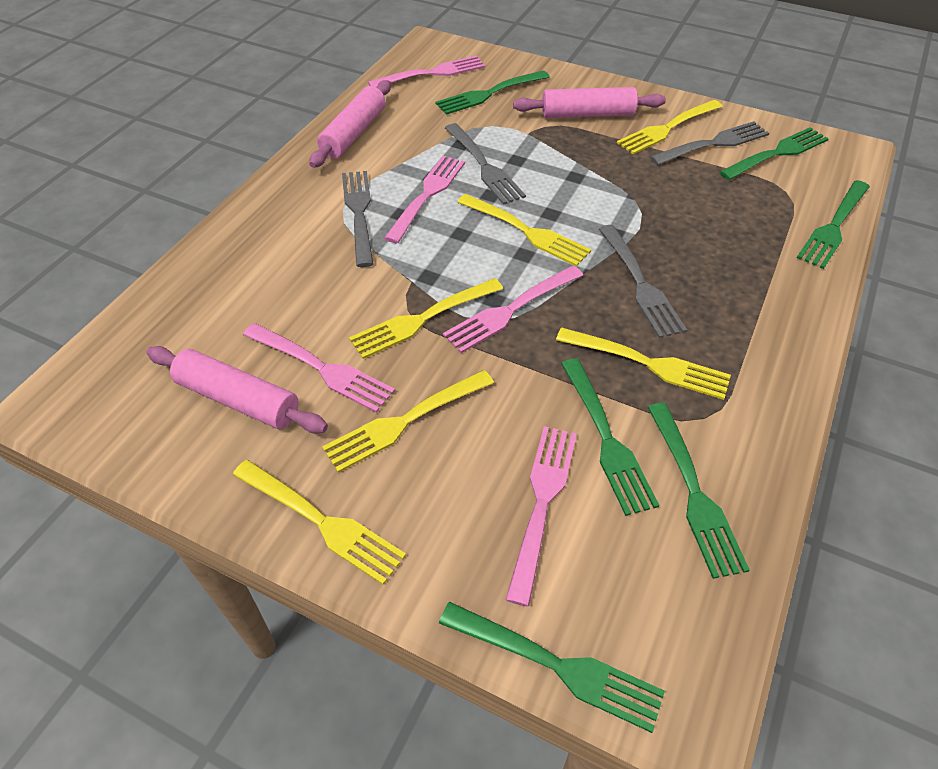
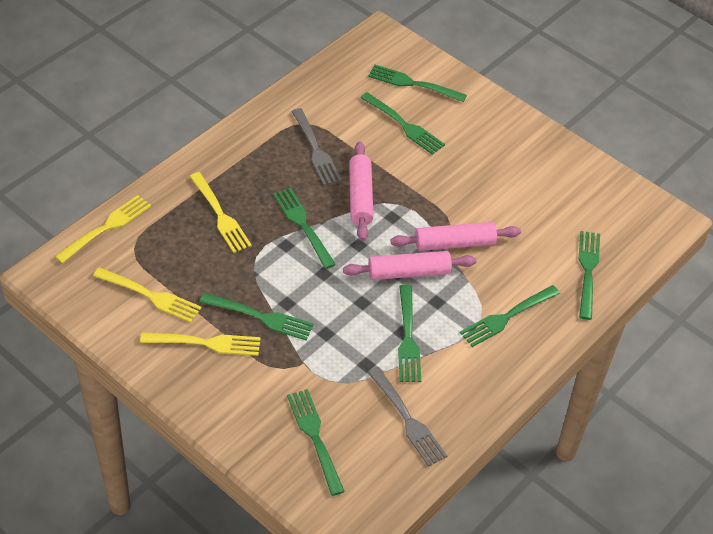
green fork: 6 -> 8
grey fork: 4 -> 2
pink fork: 5 -> 0
yellow fork: 6 -> 4

